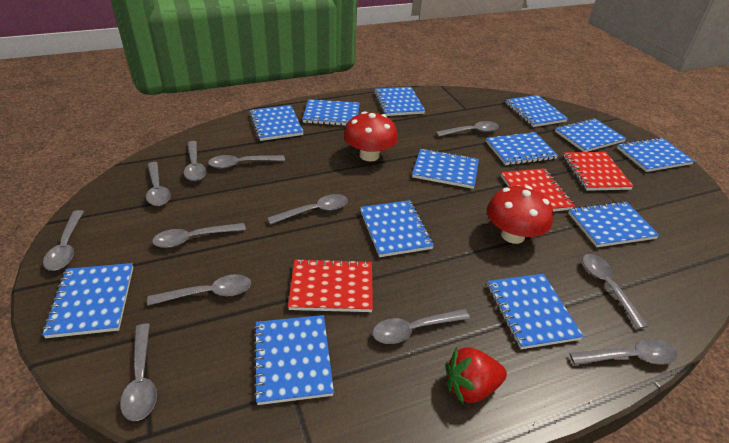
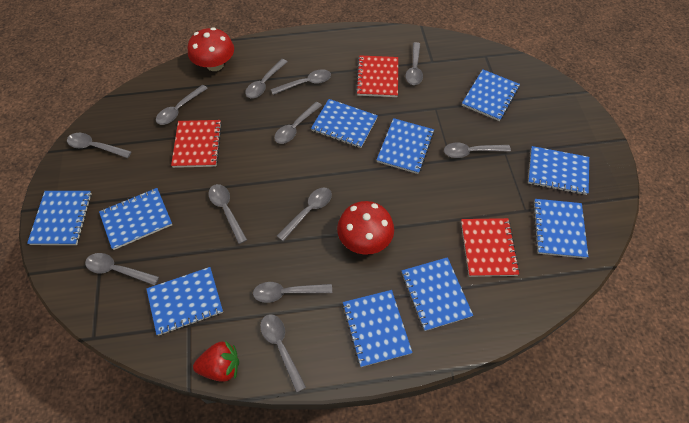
blue notebook: 13 -> 10

